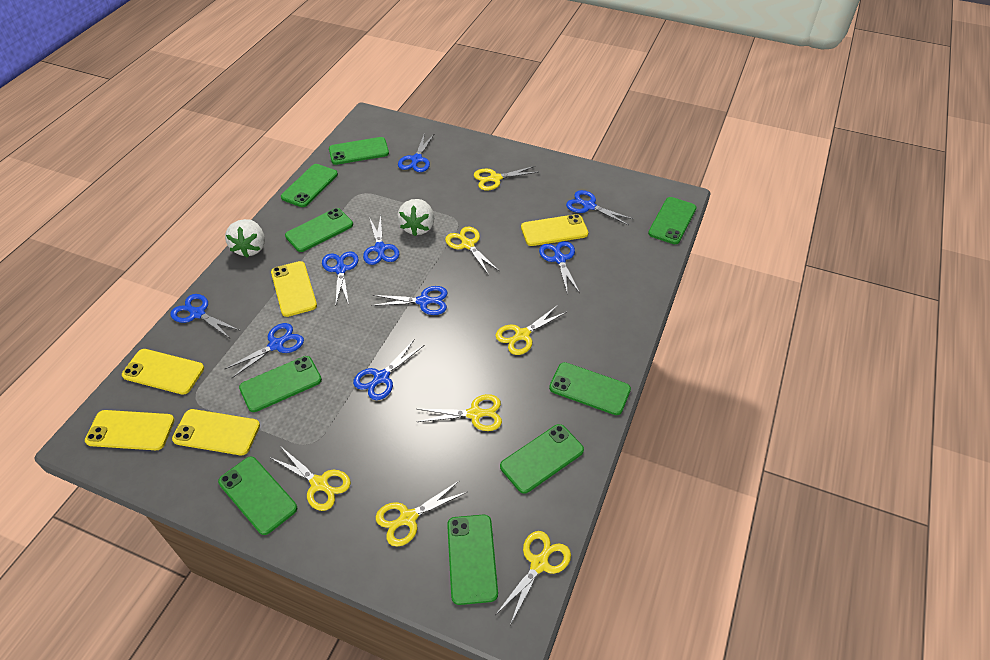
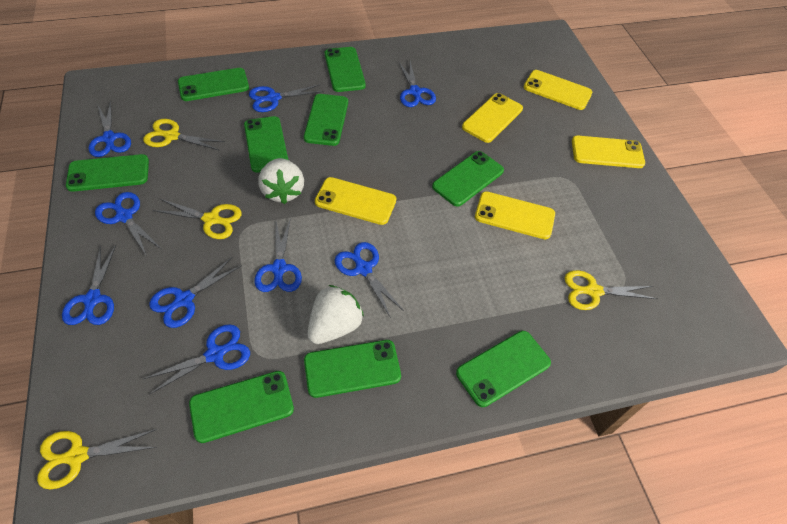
yellow scissors: 7 -> 4

